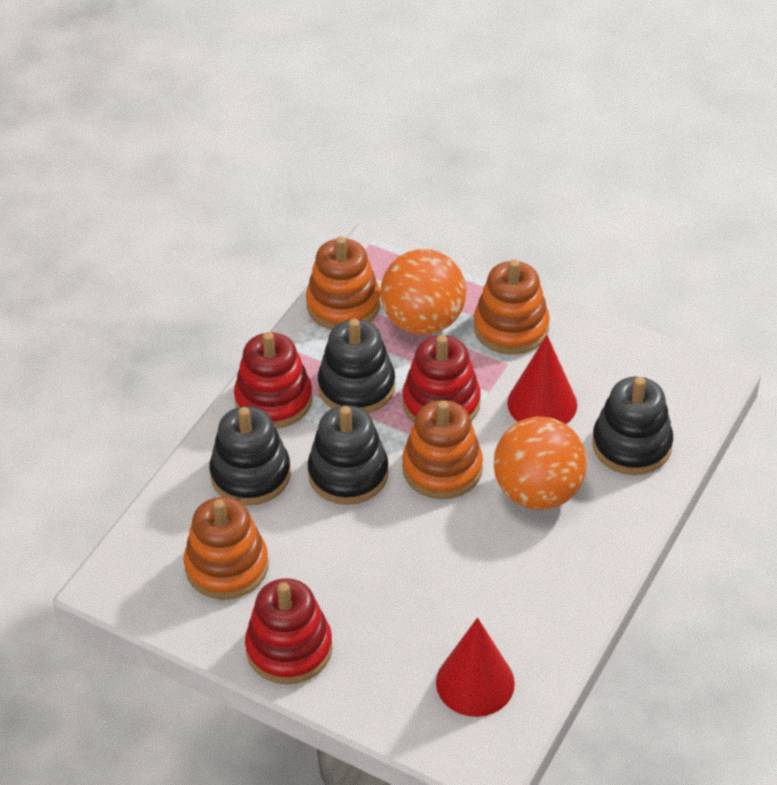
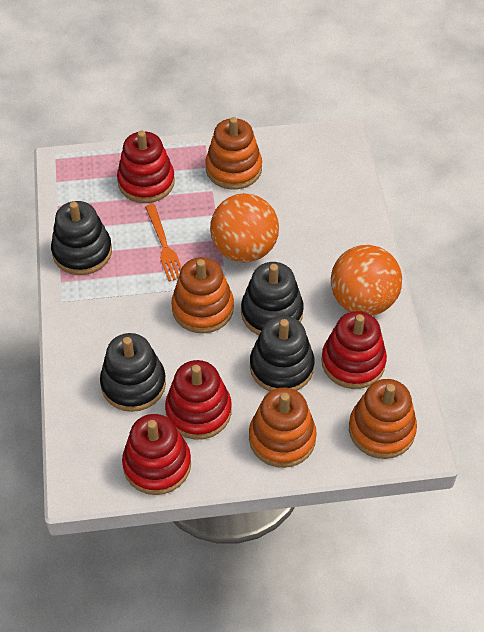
orange fork: 0 -> 1
red cone: 2 -> 0
red stacking toy: 3 -> 4

